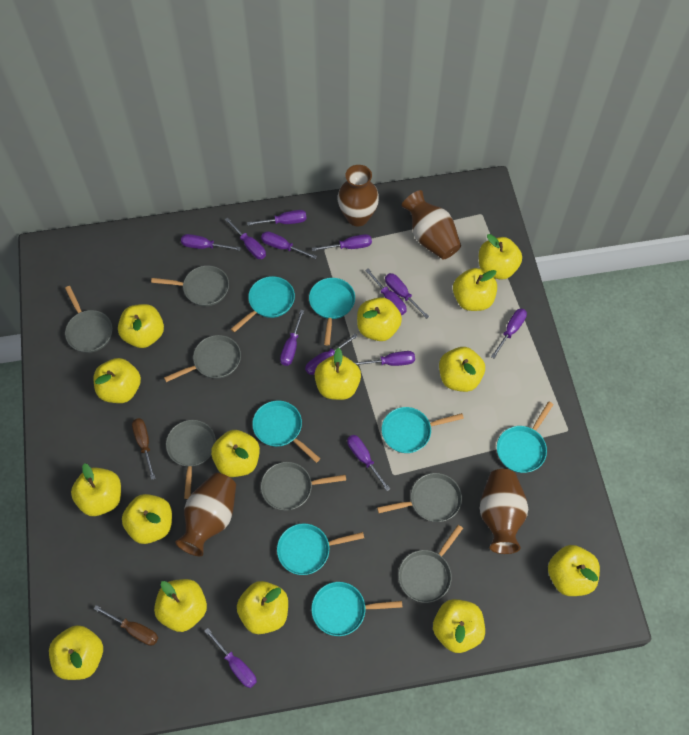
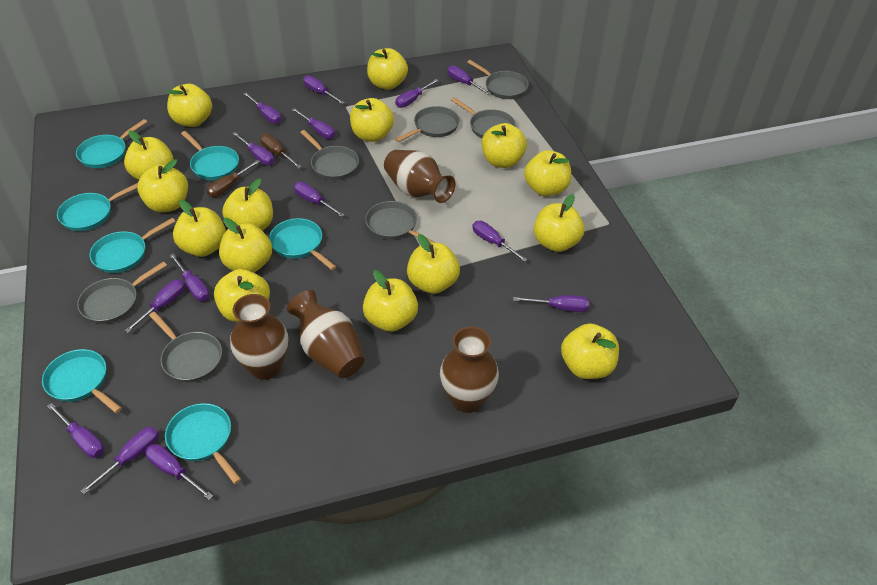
purple screwdriver: 13 -> 14

